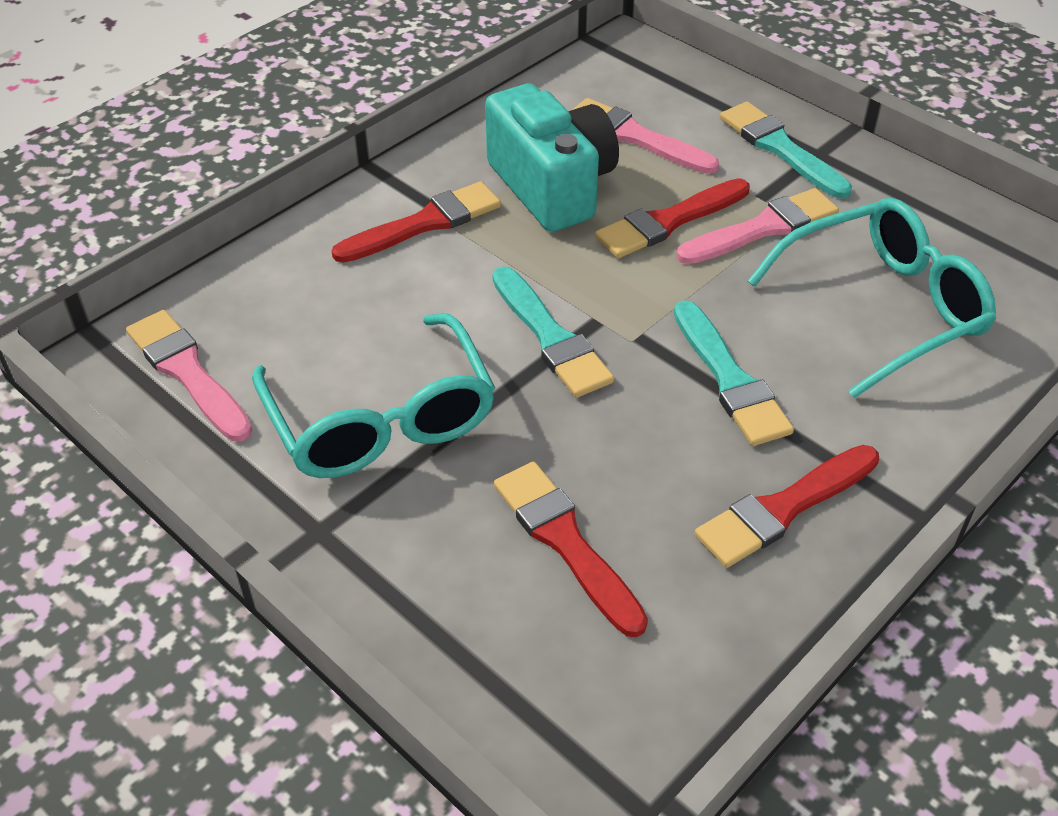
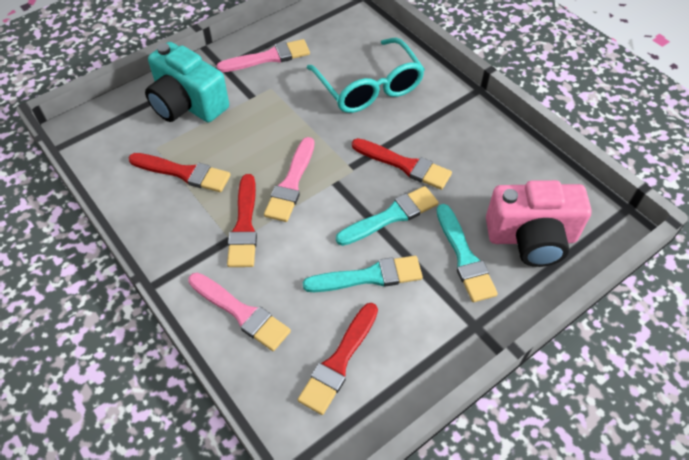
pink camera: 0 -> 1
turquoise glasses: 2 -> 1

